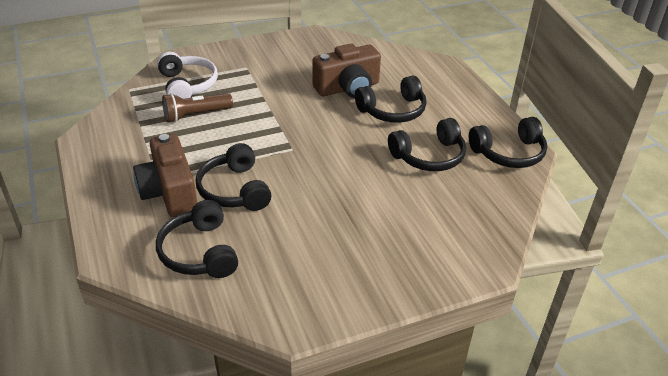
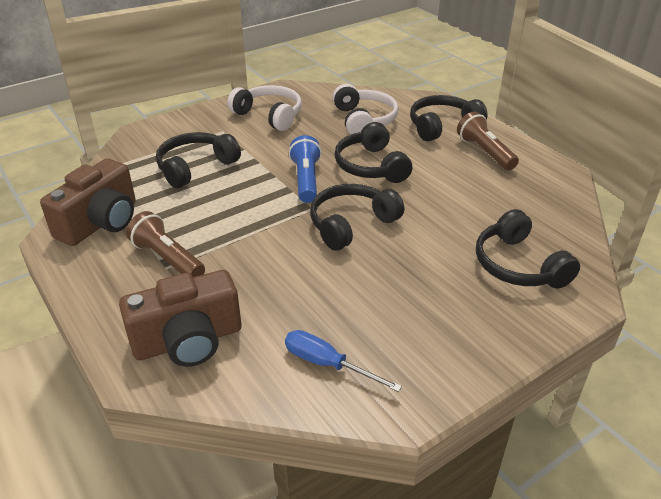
blue flashlight: 0 -> 1
blue screwdriver: 0 -> 1
brown flashlight: 1 -> 2
white headphones: 1 -> 2

